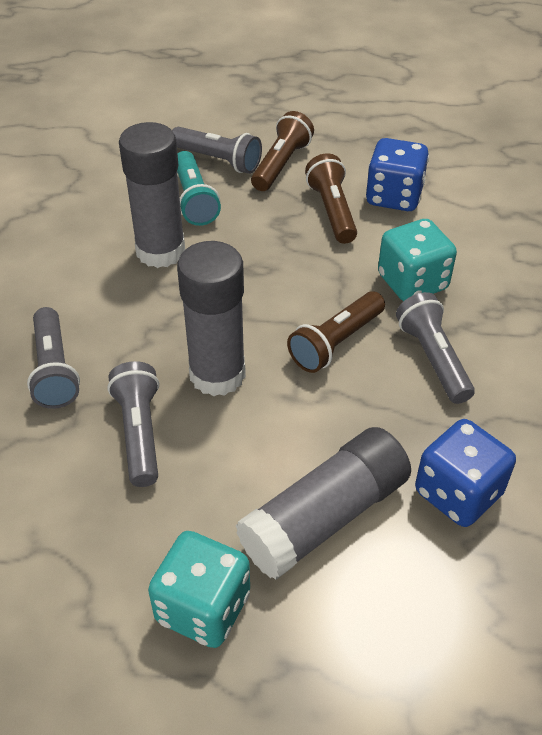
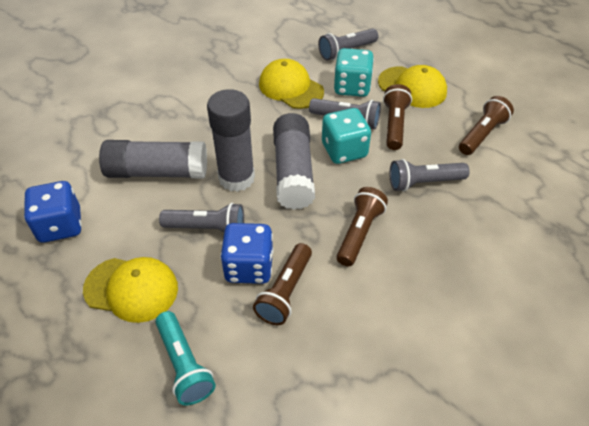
brown flashlight: 3 -> 4
yellow cap: 0 -> 3

